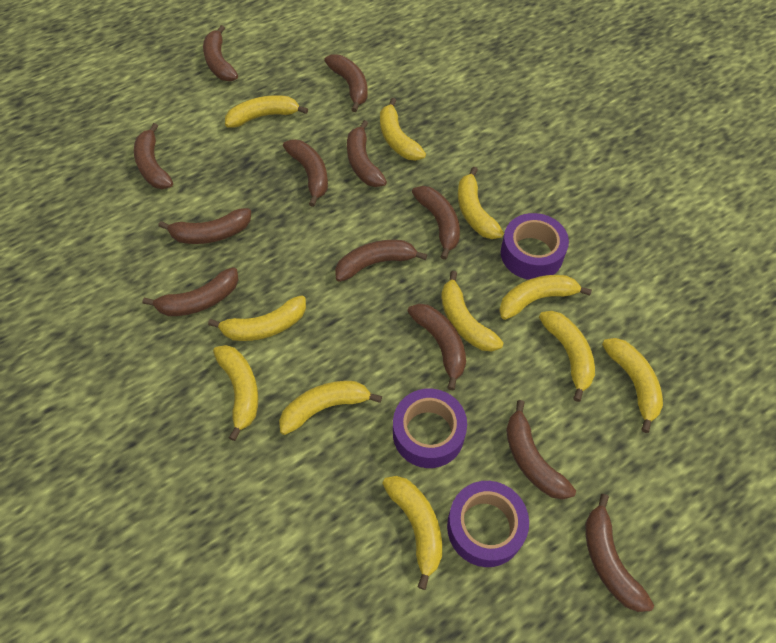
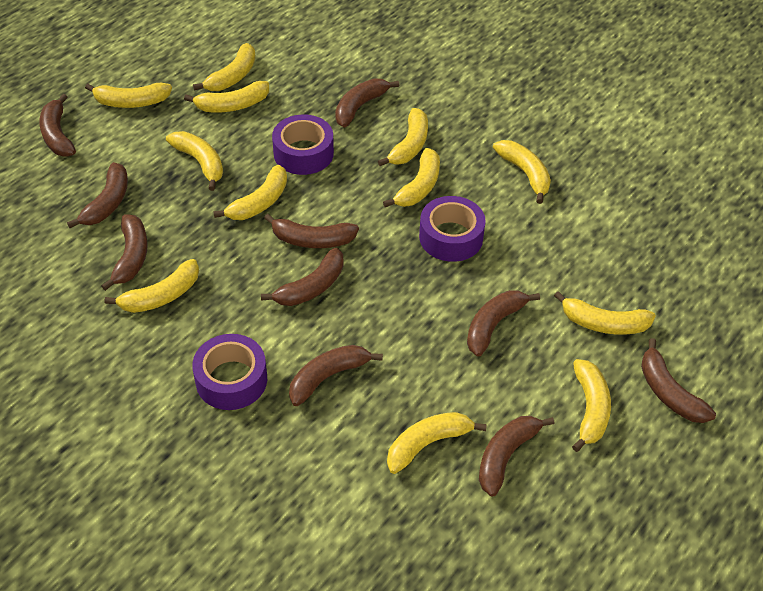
brown banana: 12 -> 10
yellow banana: 11 -> 12

